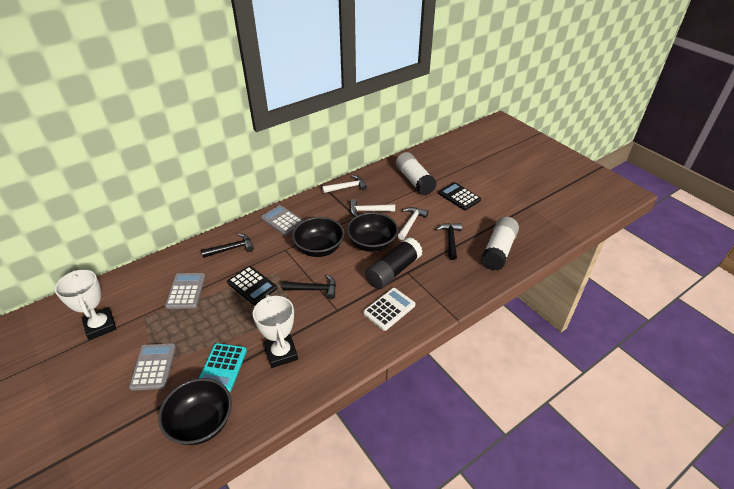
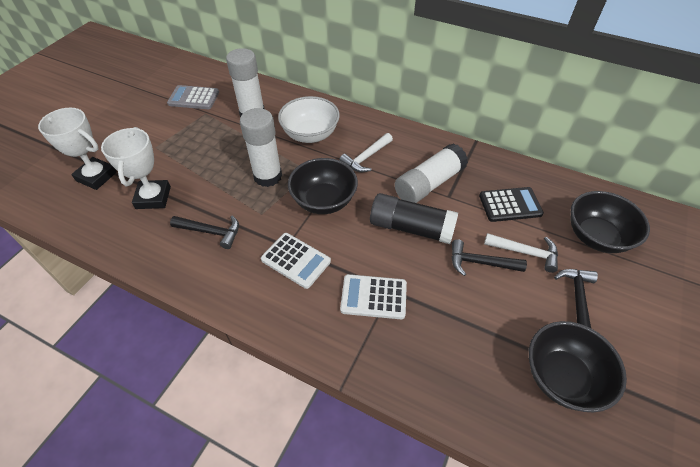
black calculator: 2 -> 1
grey calculator: 3 -> 1
turquoise calculator: 1 -> 0
white bowl: 0 -> 1
white calculator: 1 -> 2
white glue stick: 2 -> 3
white hammer: 3 -> 2

